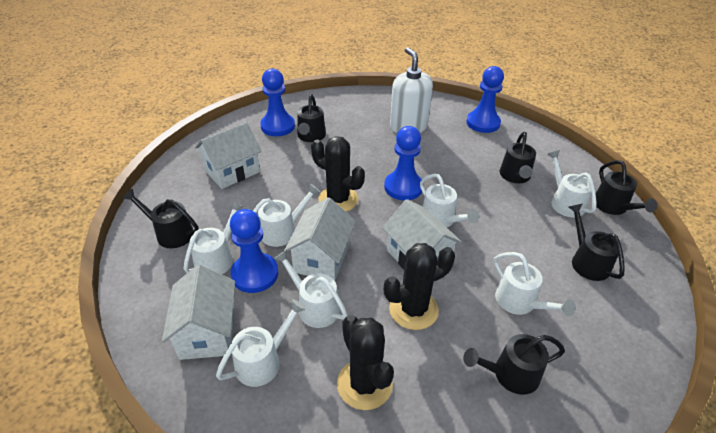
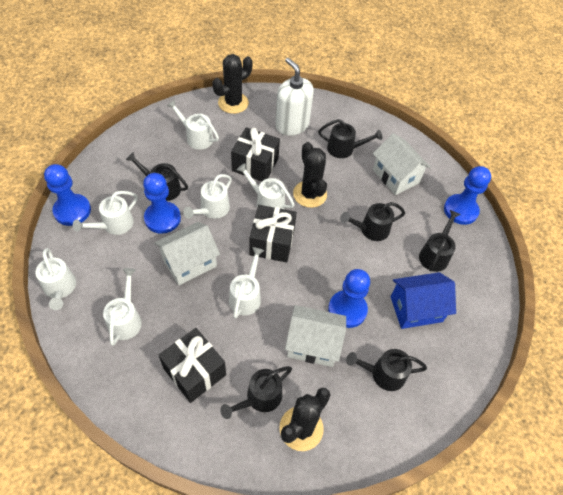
black gift: 0 -> 3
blue house: 0 -> 1
white house: 4 -> 3

